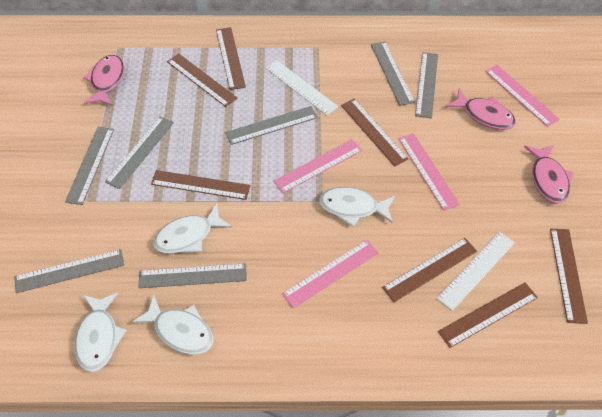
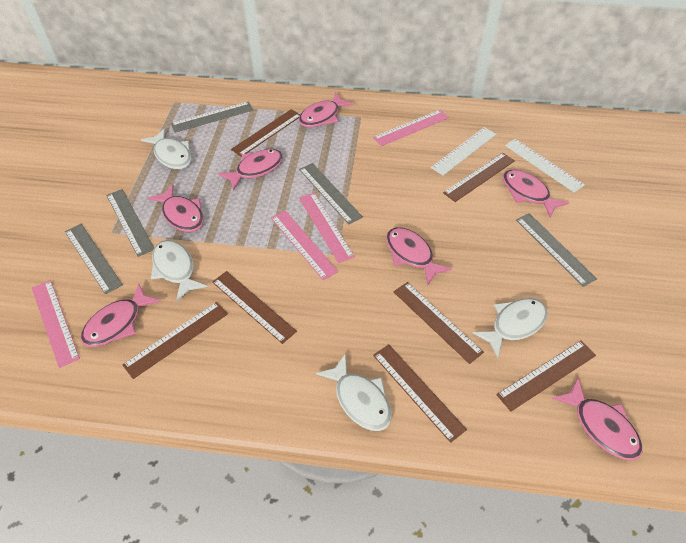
grey ruler: 7 -> 5
pink fish: 3 -> 7

